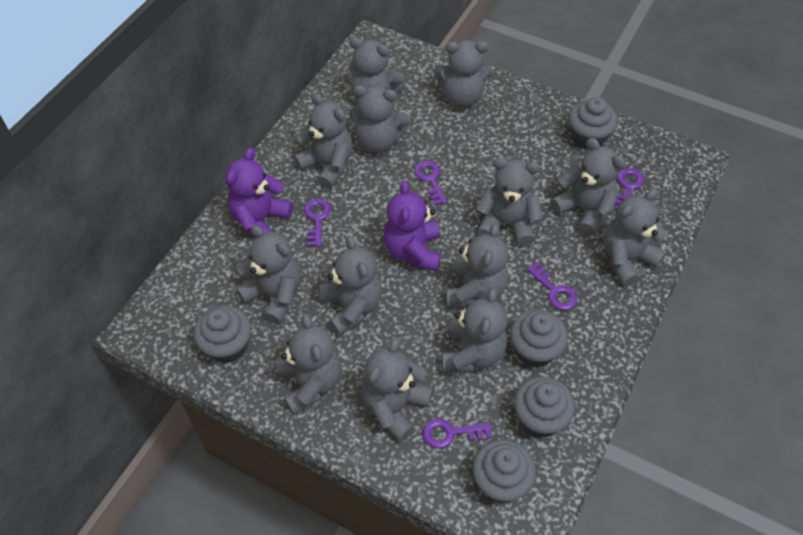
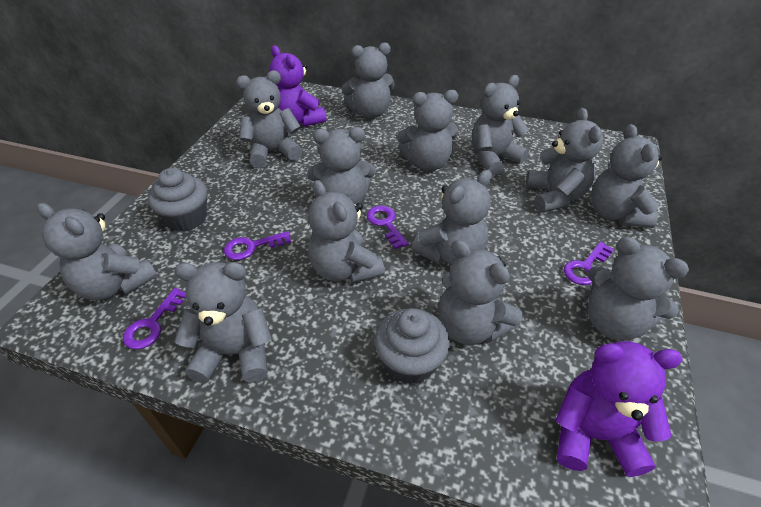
grey cupcake: 5 -> 2
purple key: 5 -> 4

